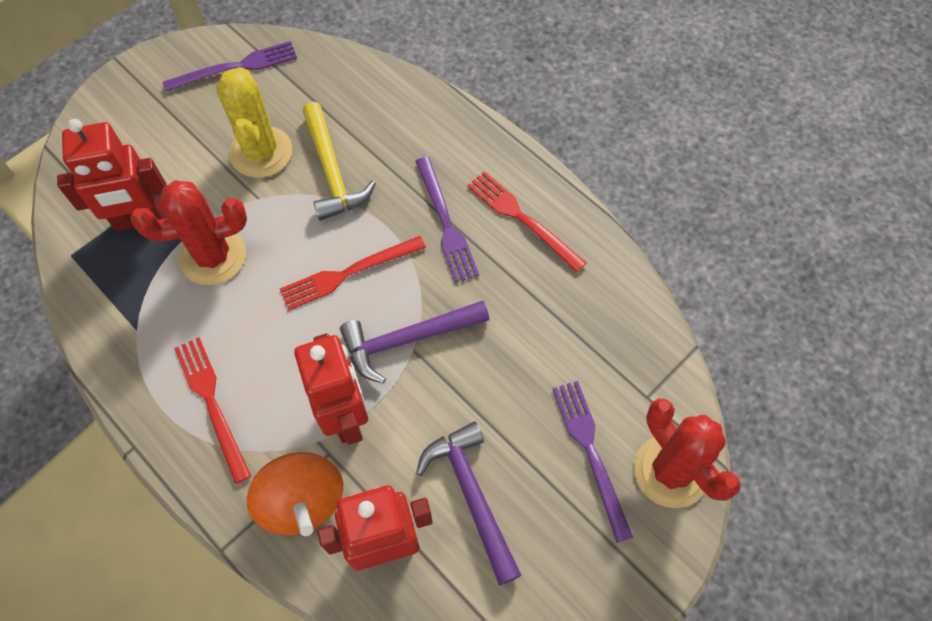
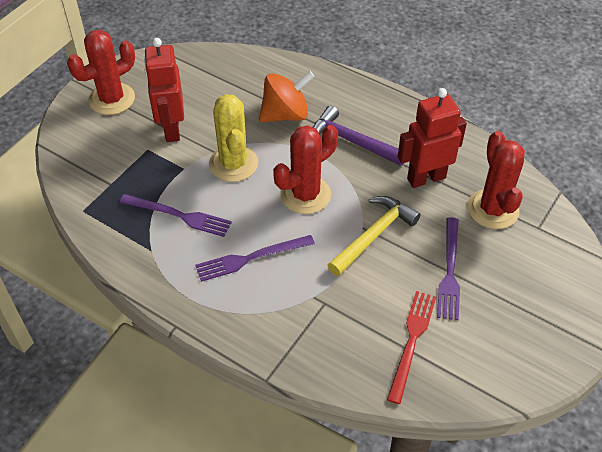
purple hammer: 2 -> 1
red cactus: 2 -> 3
red fork: 3 -> 1
red robot: 3 -> 2

